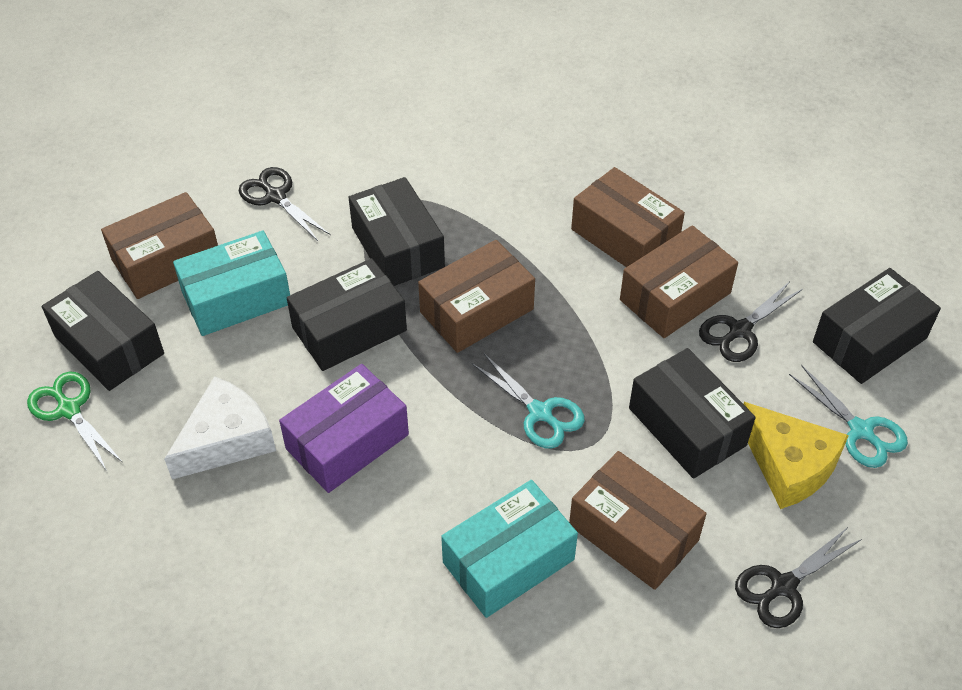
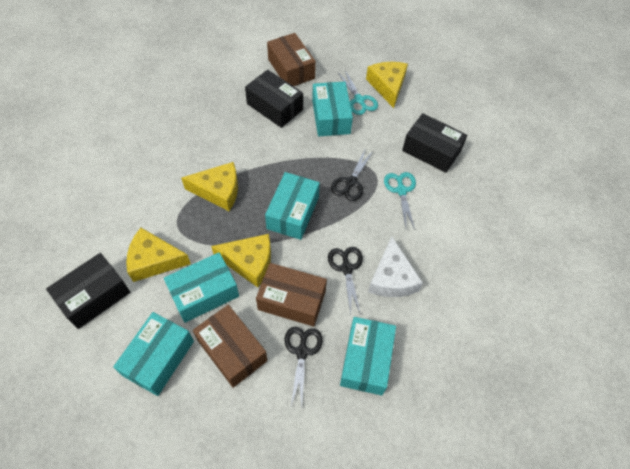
black box: 5 -> 3
brown box: 5 -> 3
green scissors: 1 -> 0
purple box: 1 -> 0
turquoise box: 2 -> 5
yellow cheese: 1 -> 4

